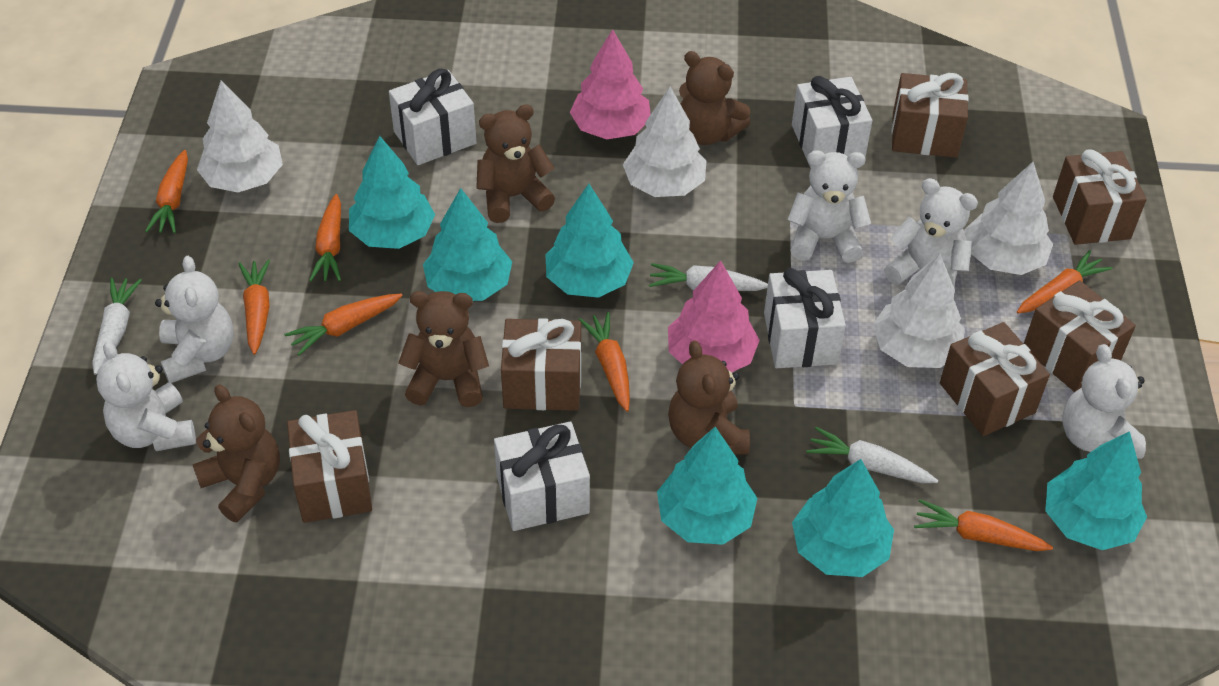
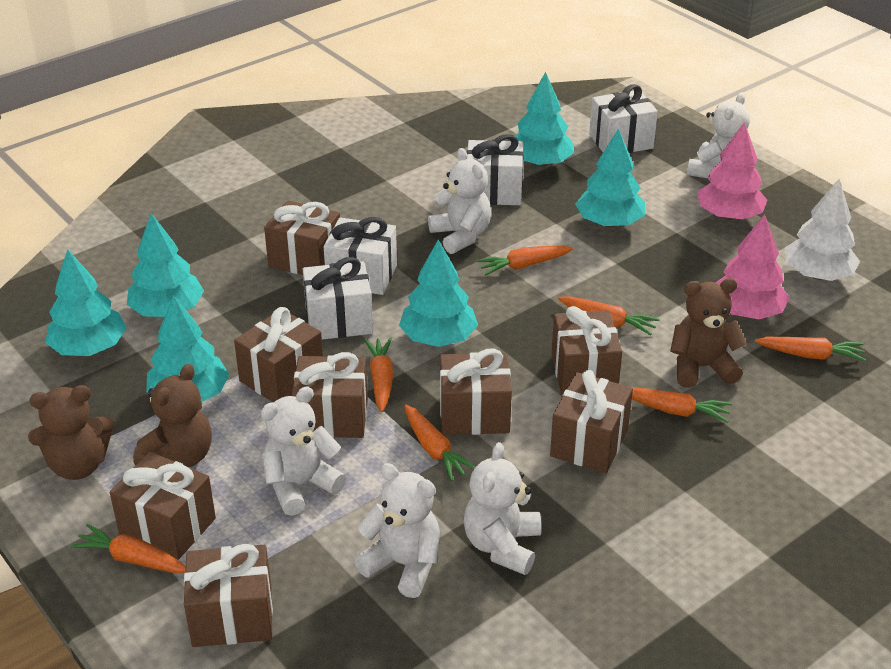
brown gift: 6 -> 8
brown teddy bear: 5 -> 3
white carrot: 3 -> 0
white tree: 4 -> 1

